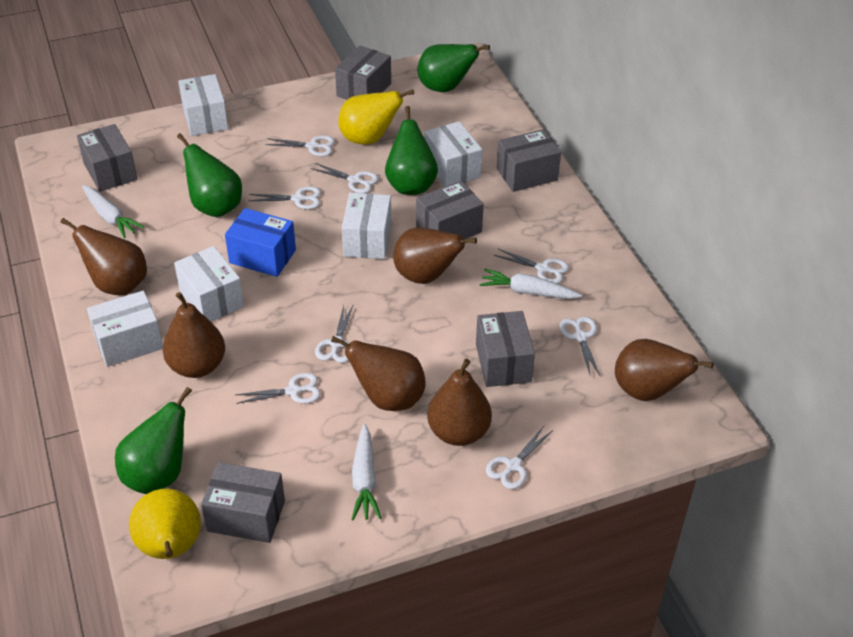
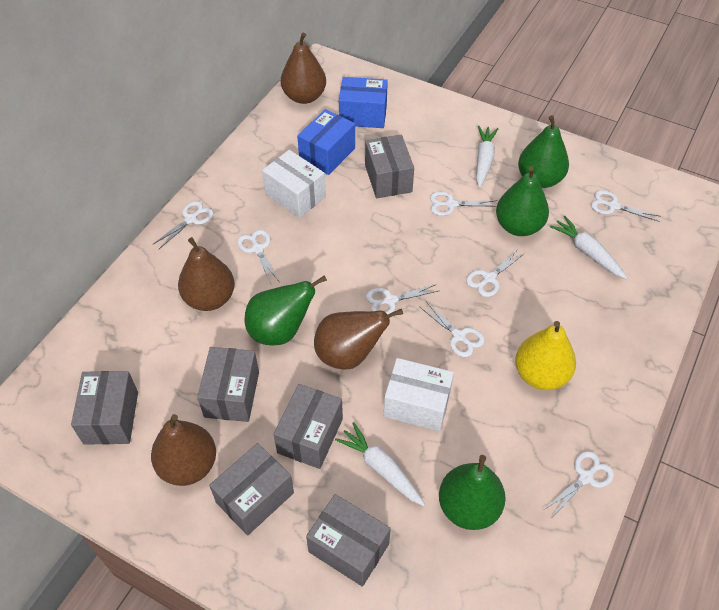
blue box: 1 -> 2
brown pear: 6 -> 4
white box: 5 -> 2
yellow pear: 2 -> 1

